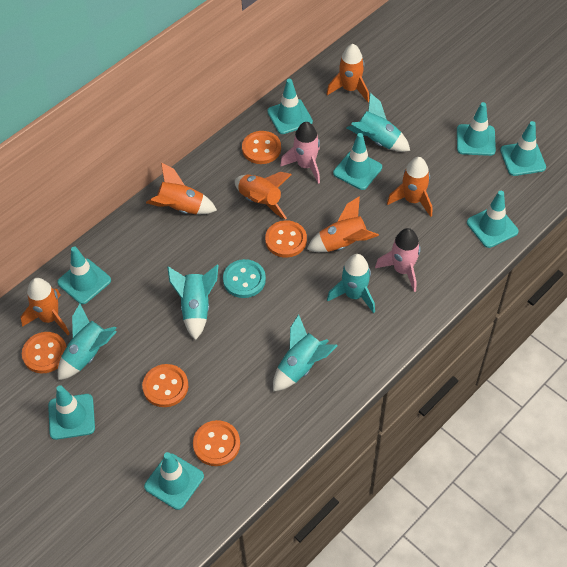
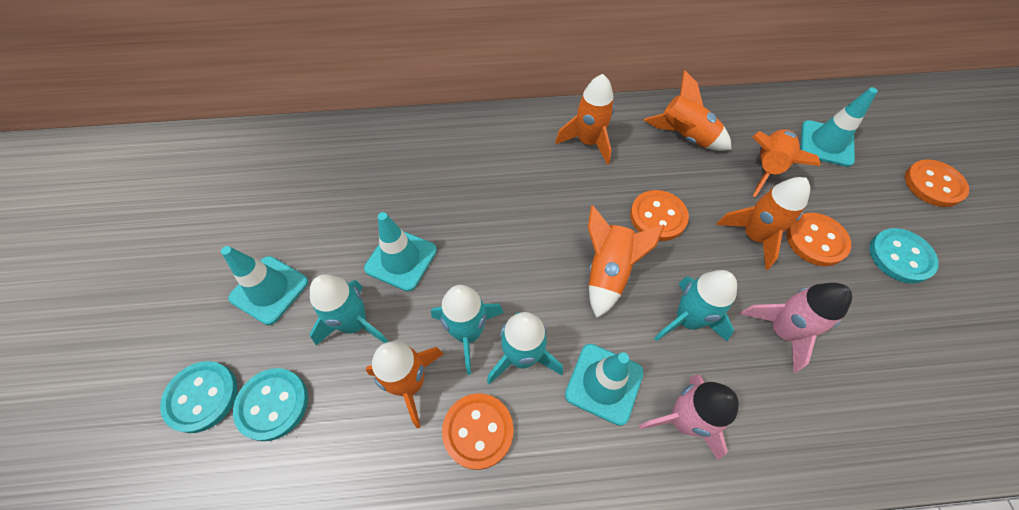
orange button: 5 -> 4
turquoise button: 1 -> 3
turquoise rocket: 5 -> 4
turquoise traffic cone: 8 -> 4

